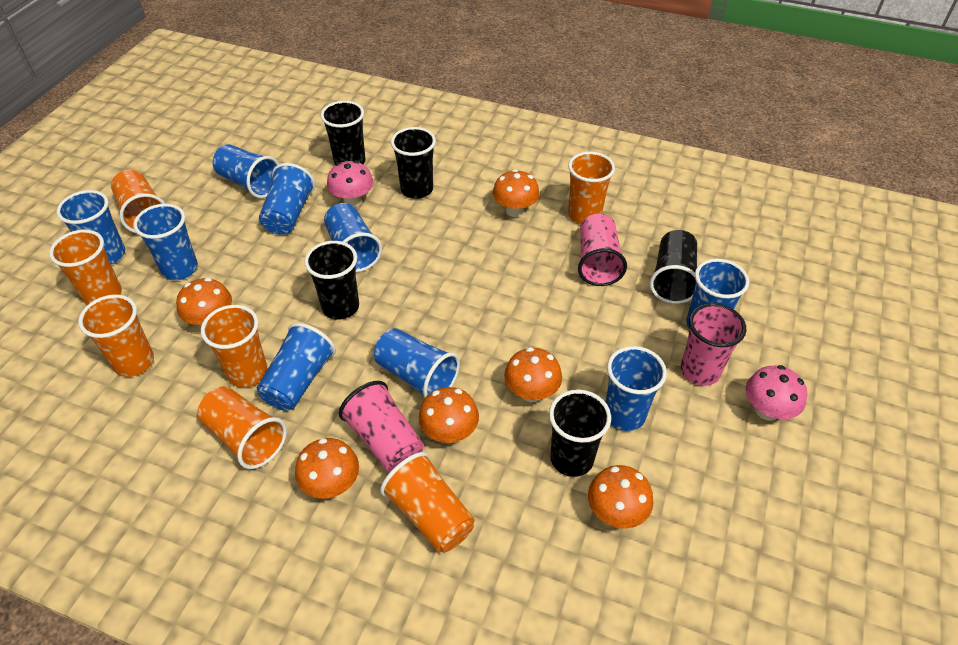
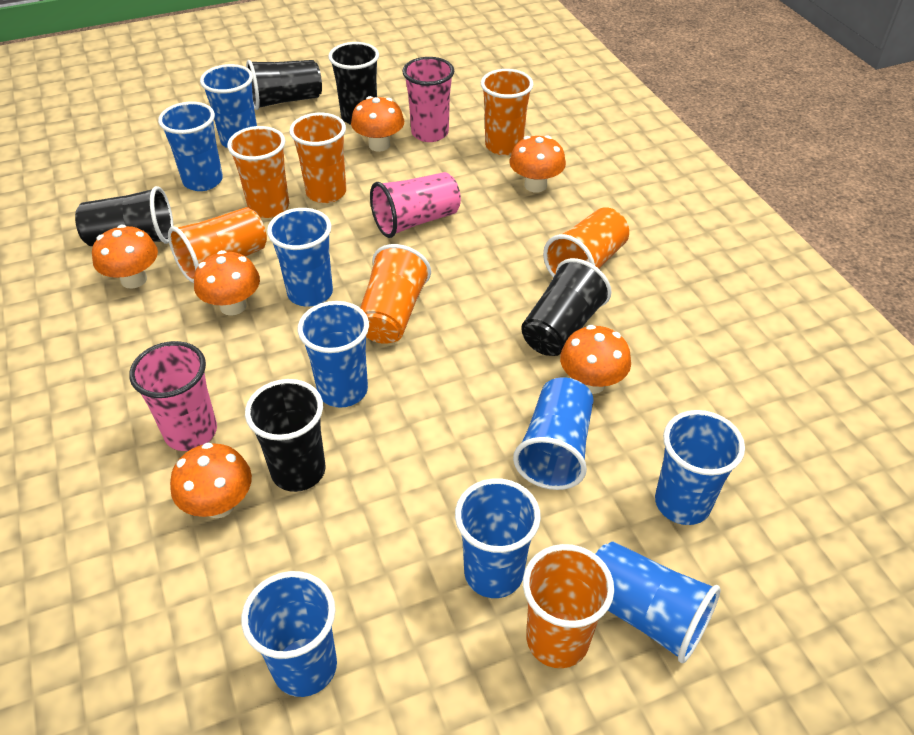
pink mushroom: 2 -> 0

